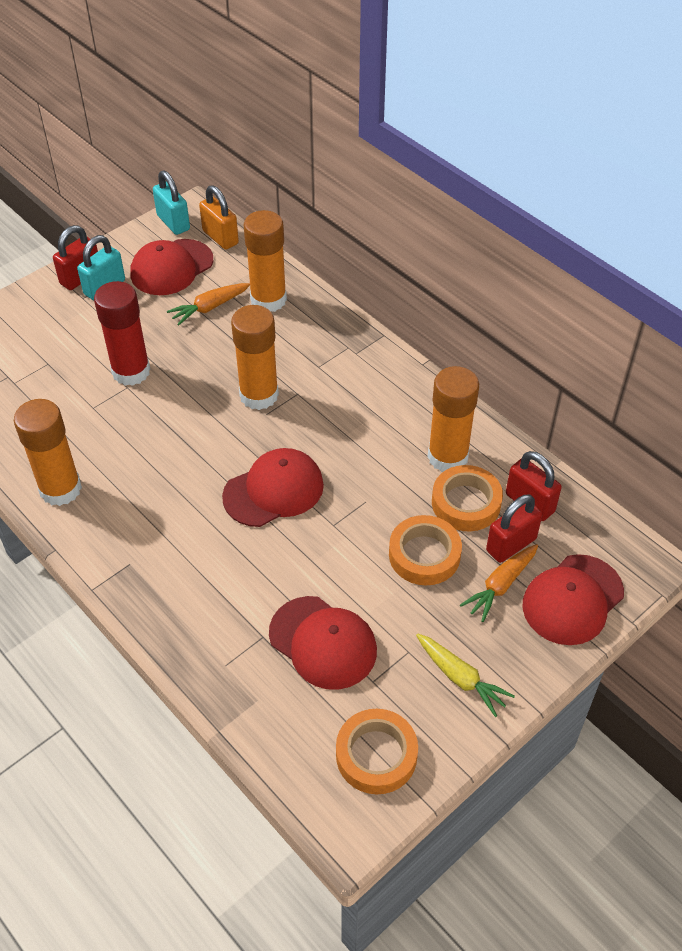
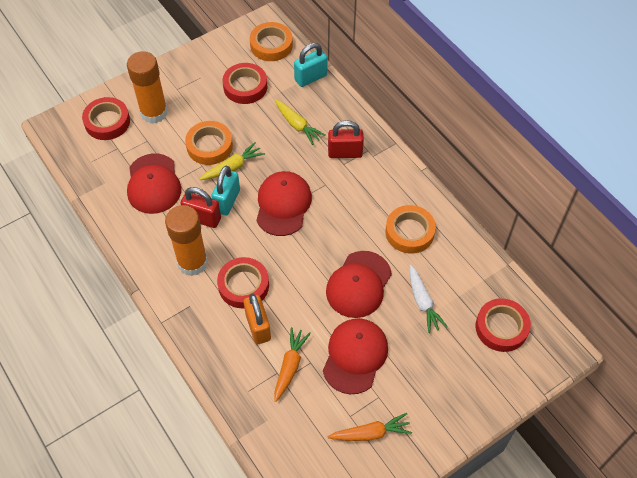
orange glue stick: 4 -> 2
red glue stick: 1 -> 0
red padlock: 3 -> 2
red tape: 0 -> 4
white carrot: 0 -> 1
yellow carrot: 1 -> 2

